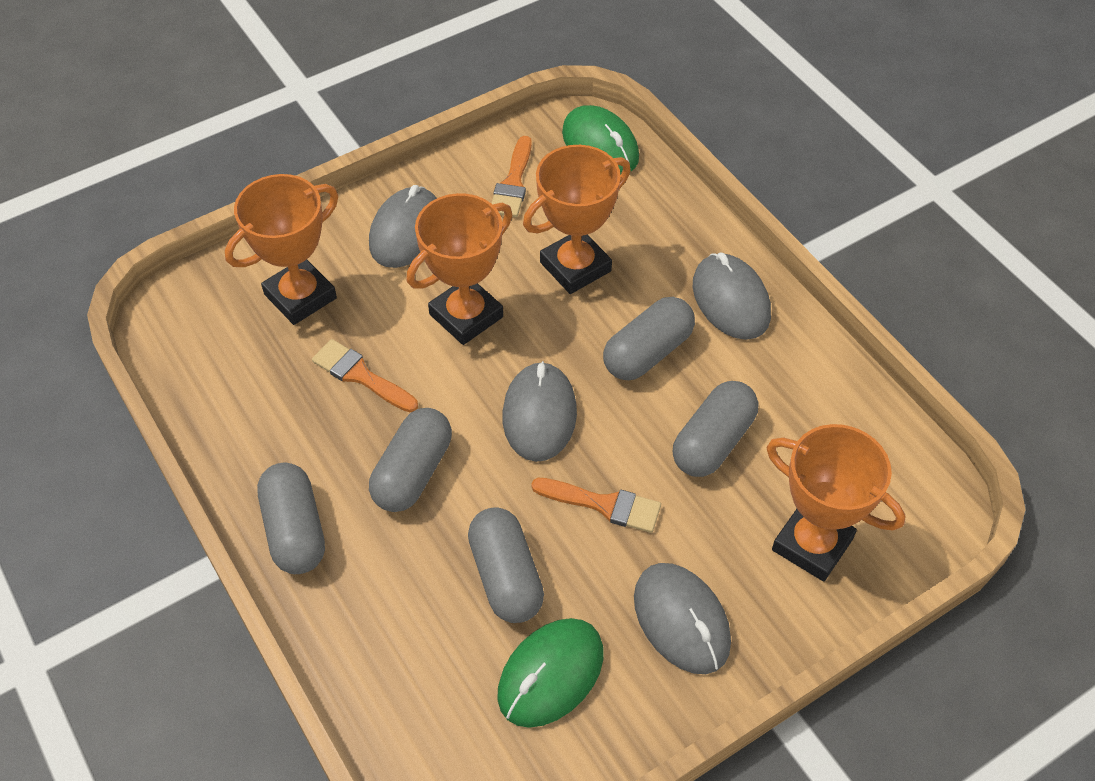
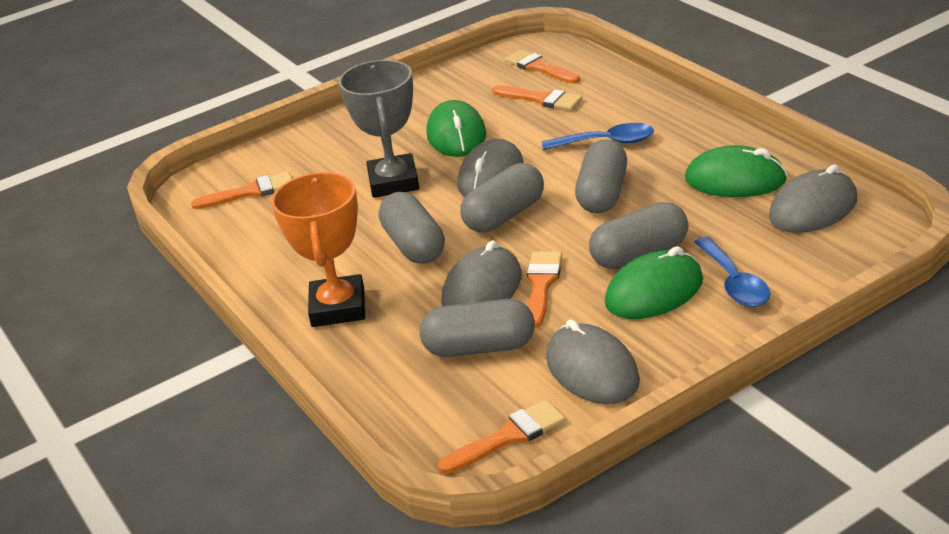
blue spoon: 0 -> 2
green mouse: 2 -> 3
grey trophy: 0 -> 1
orange brush: 3 -> 5
orange trophy: 4 -> 1

